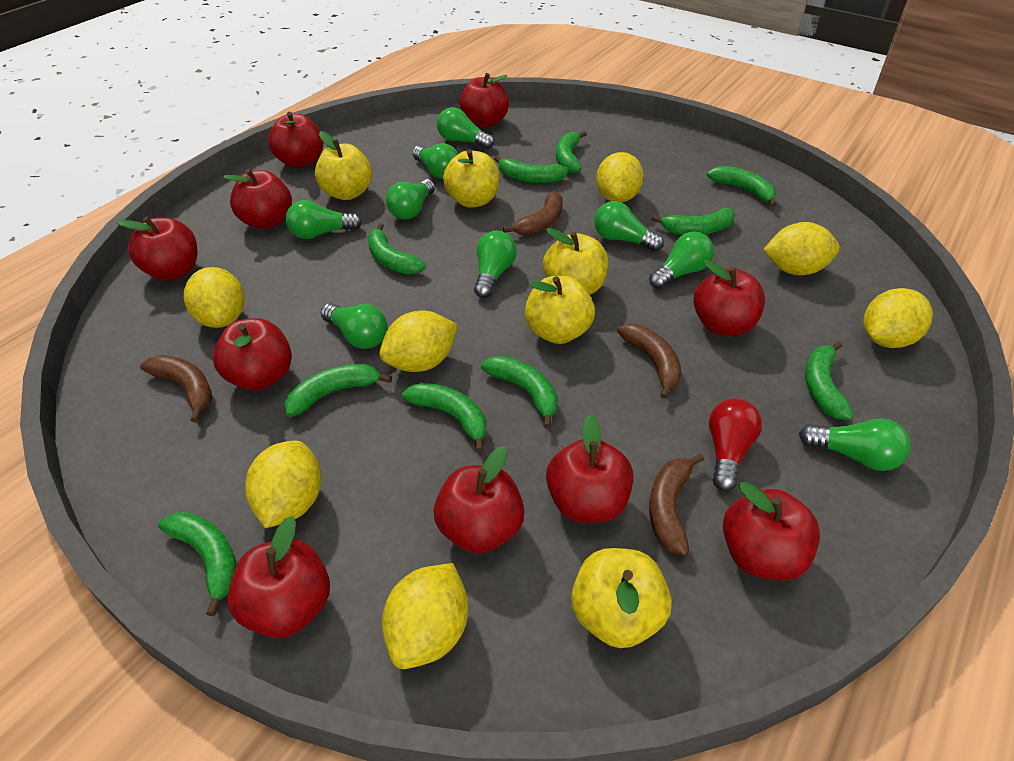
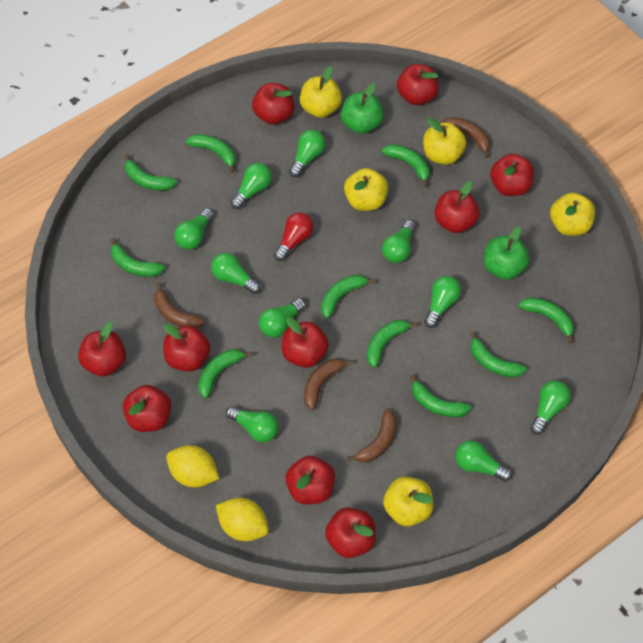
green apple: 0 -> 2
green light bulb: 9 -> 10
yellow lemon: 7 -> 2

